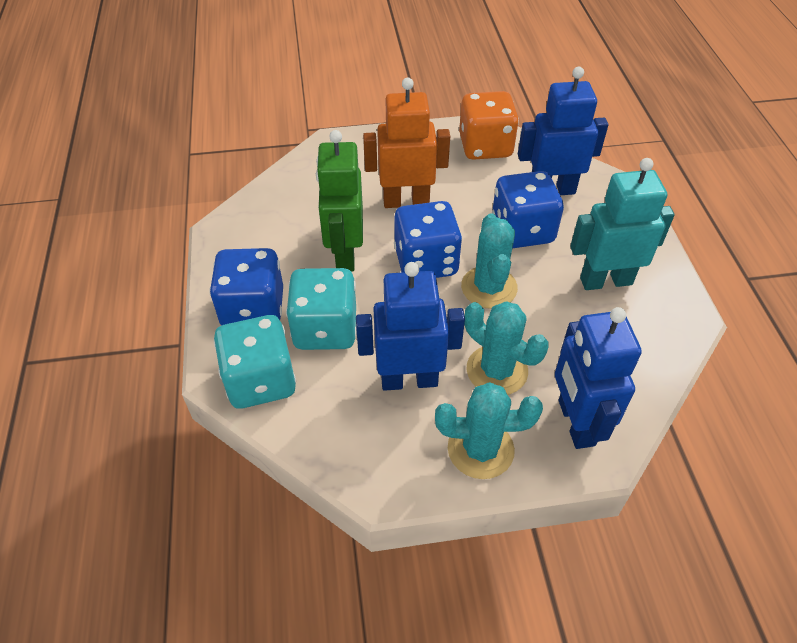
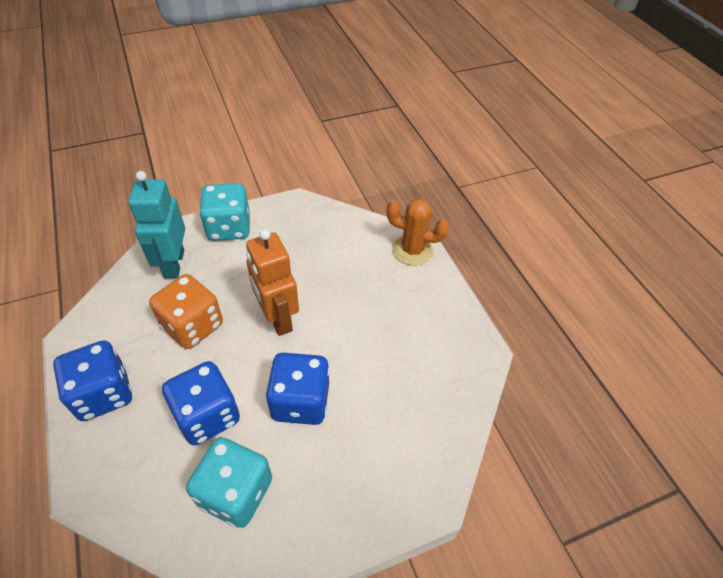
blue robot: 3 -> 0
green robot: 1 -> 0
orange cactus: 0 -> 1
turquoise cactus: 3 -> 0

